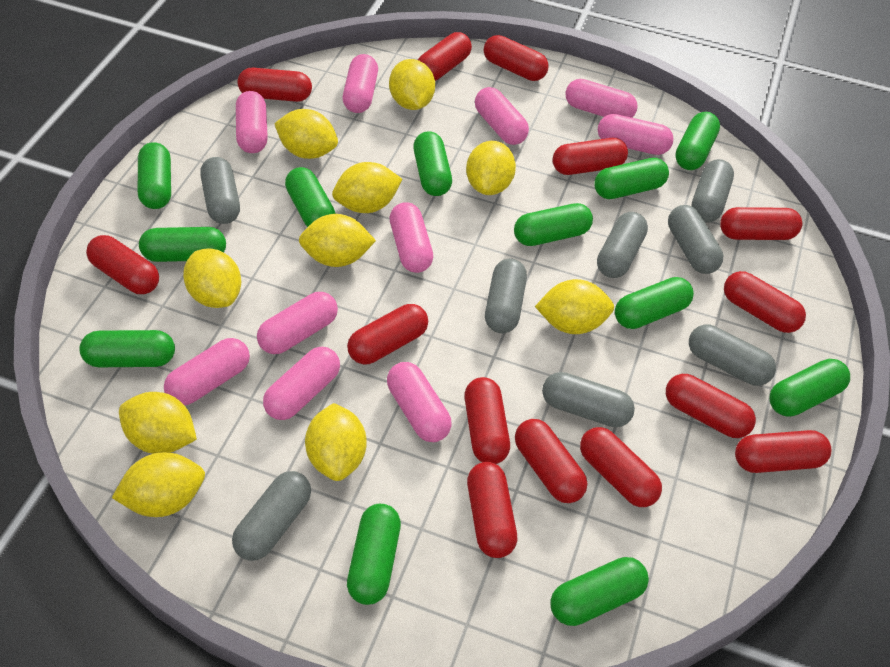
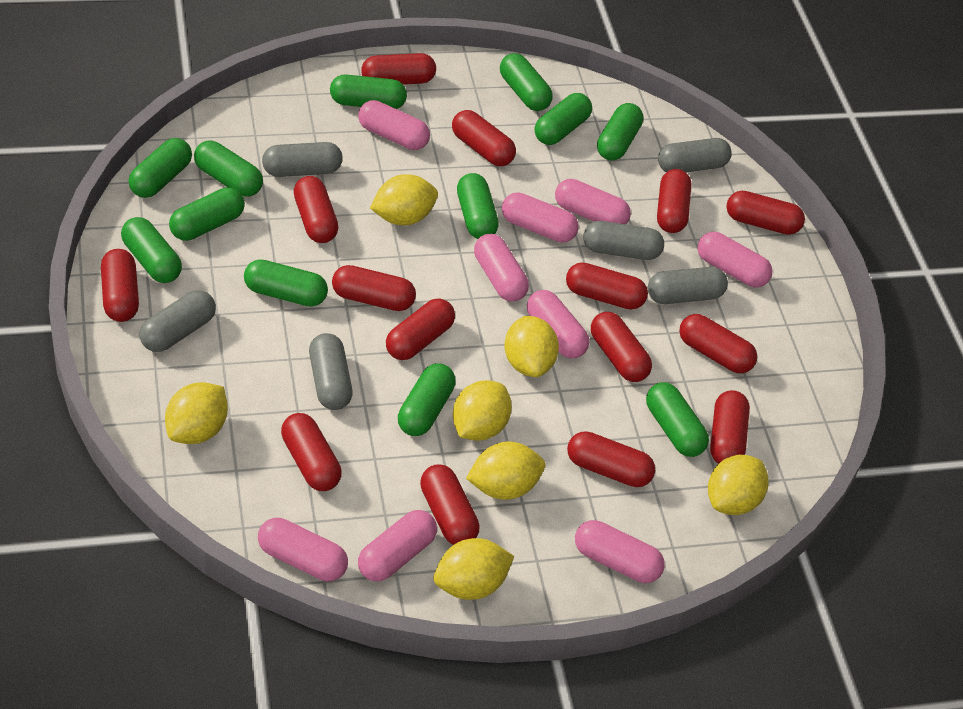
grey capsule: 8 -> 6
pink capsule: 10 -> 9
red capsule: 14 -> 15
yellow lemon: 10 -> 7

